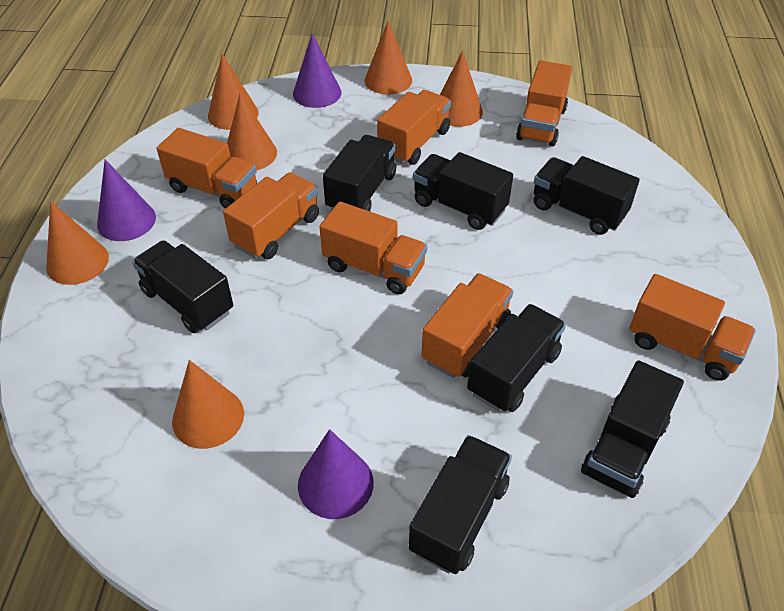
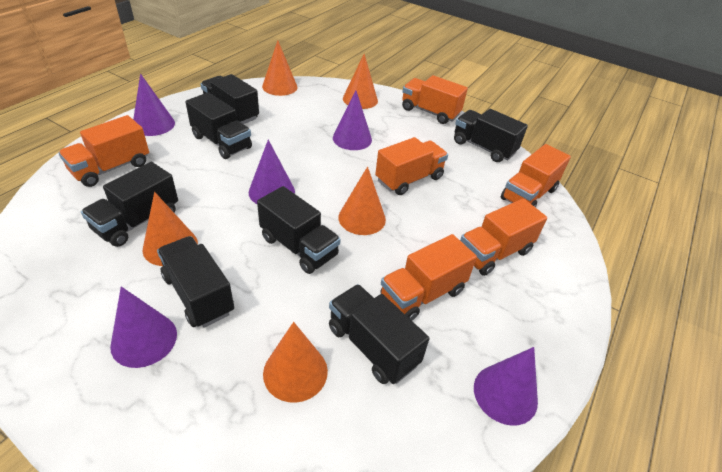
orange cone: 6 -> 5
orange truck: 7 -> 6
purple cone: 3 -> 5

